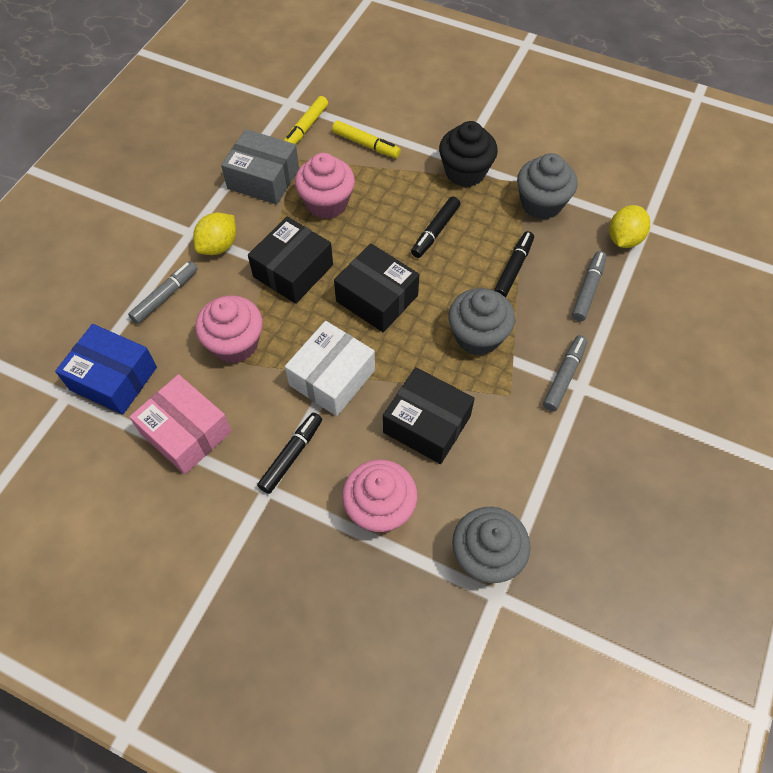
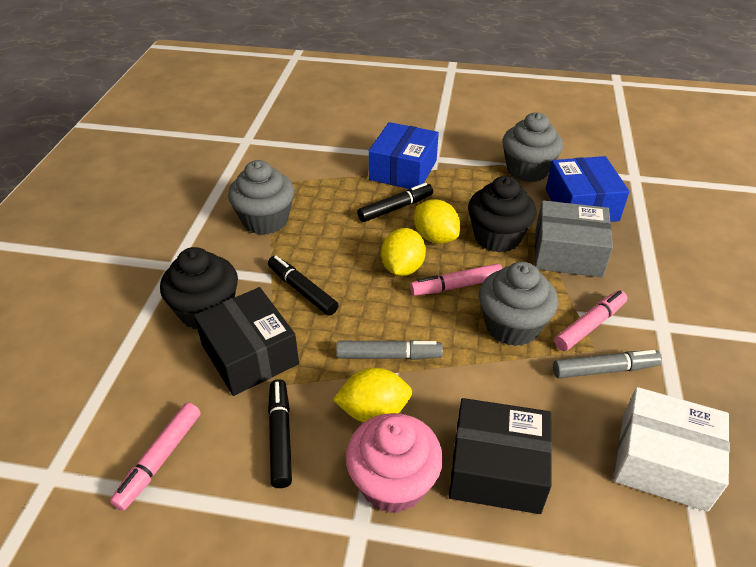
black box: 3 -> 2
black cupcake: 1 -> 2
blue box: 1 -> 2
grey marker: 3 -> 2
pink box: 1 -> 0
pink cupcake: 3 -> 1
pink marker: 0 -> 3
yellow lemon: 2 -> 3
yellow marker: 2 -> 0

